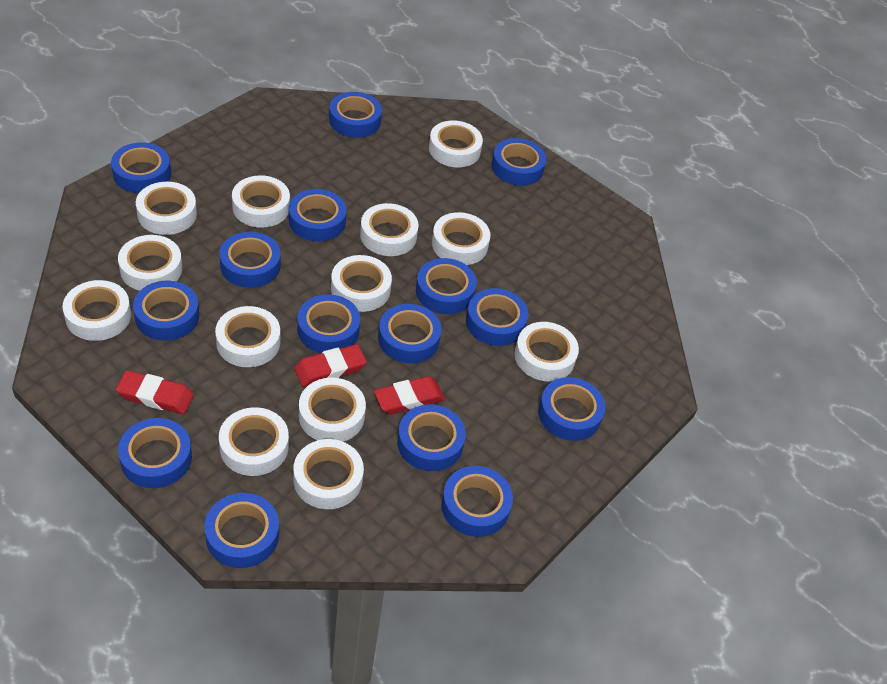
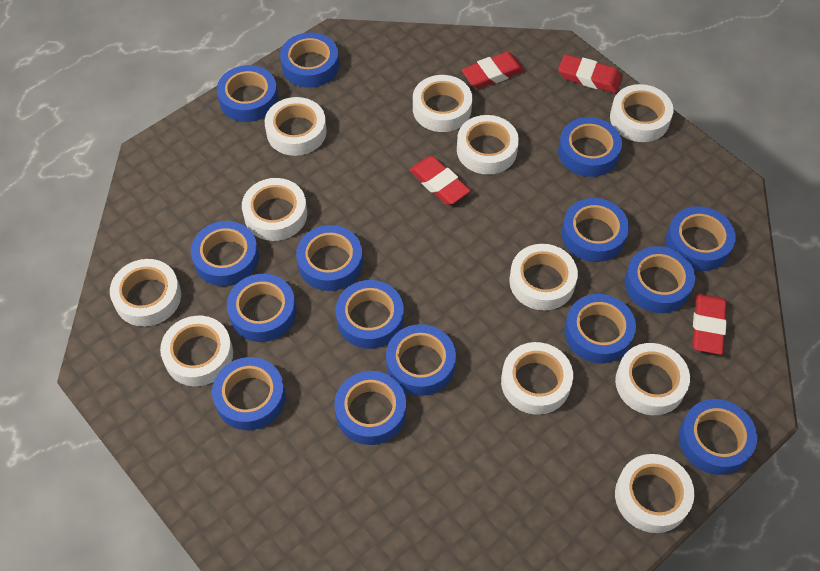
red eraser: 3 -> 4
white tape: 13 -> 11

